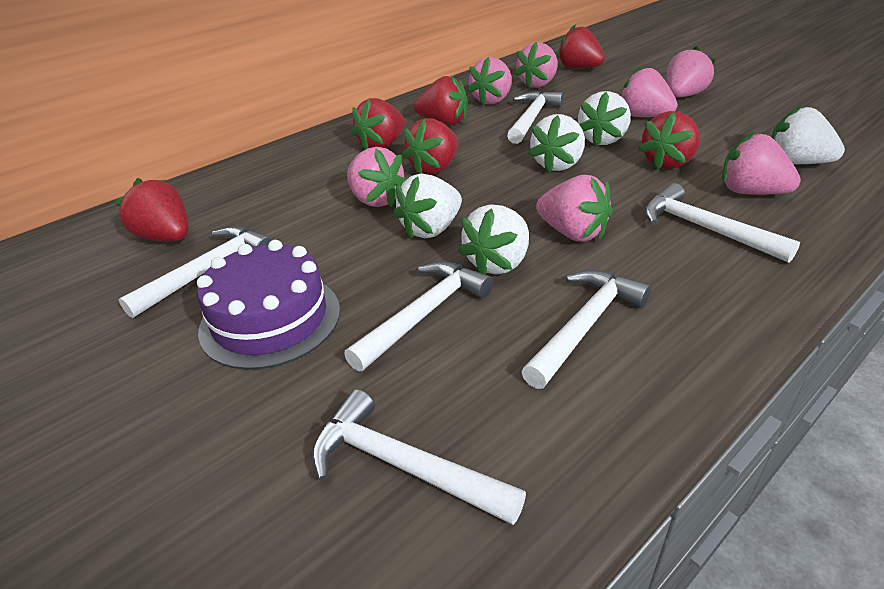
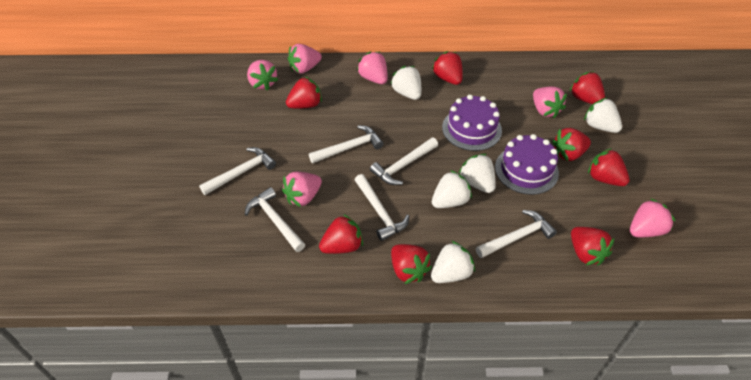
pink strawberry: 7 -> 6
purple cake: 1 -> 2
red strawberry: 6 -> 8

